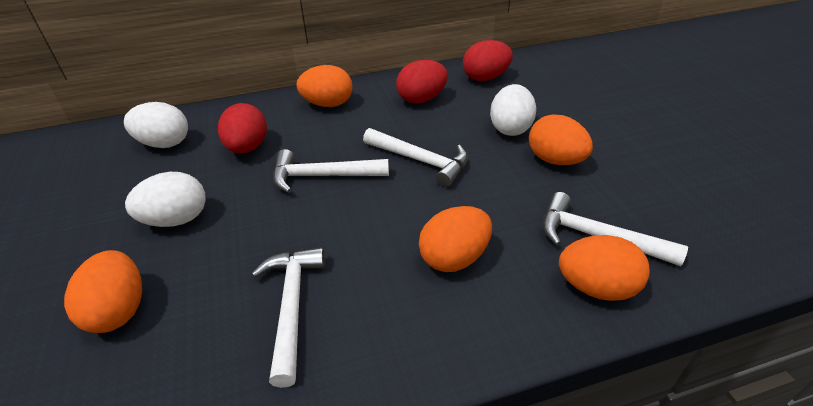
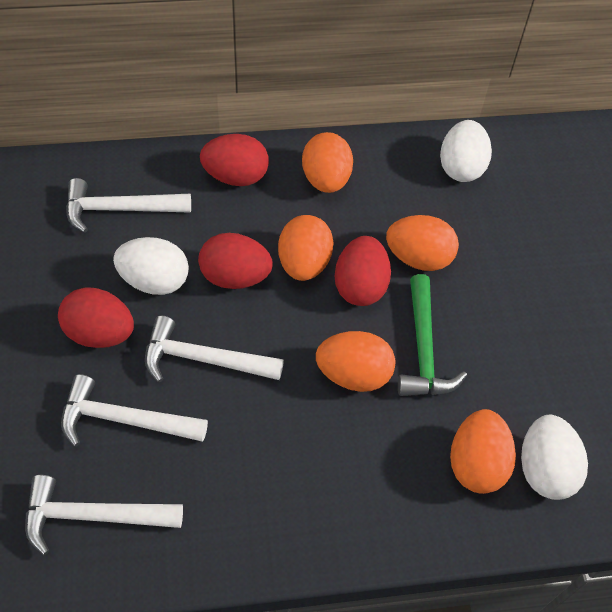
green hammer: 0 -> 1
red egg: 3 -> 4

